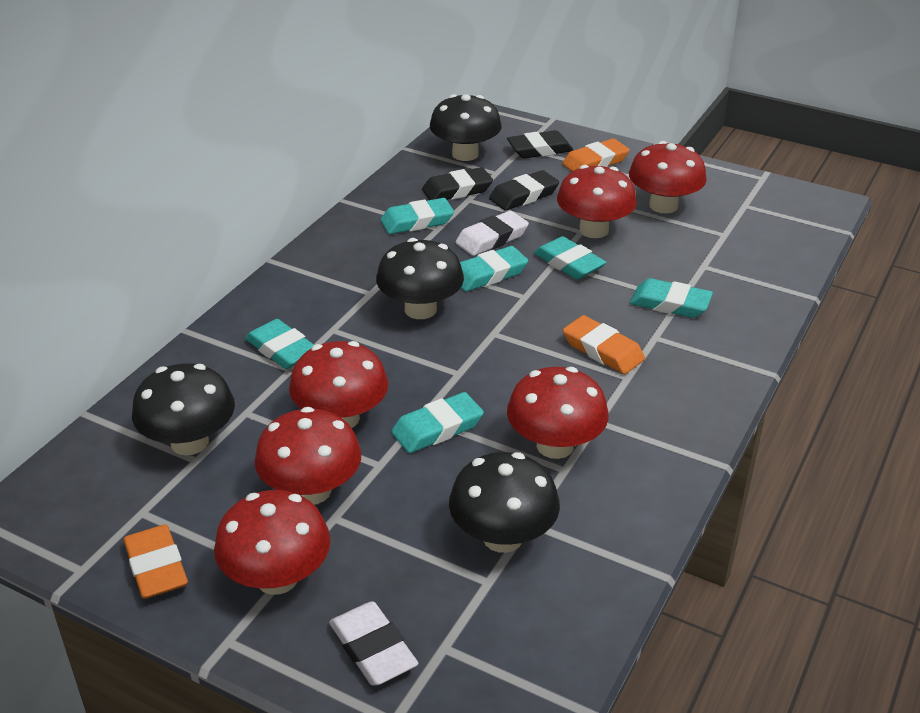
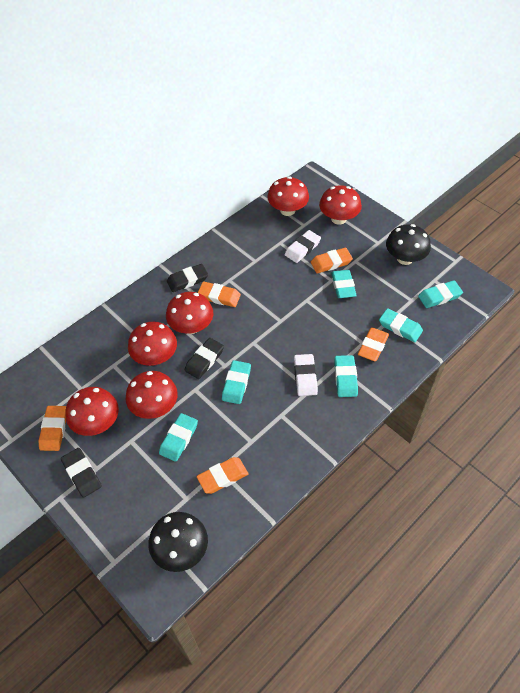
black mushroom: 4 -> 2
orange eraser: 3 -> 5

